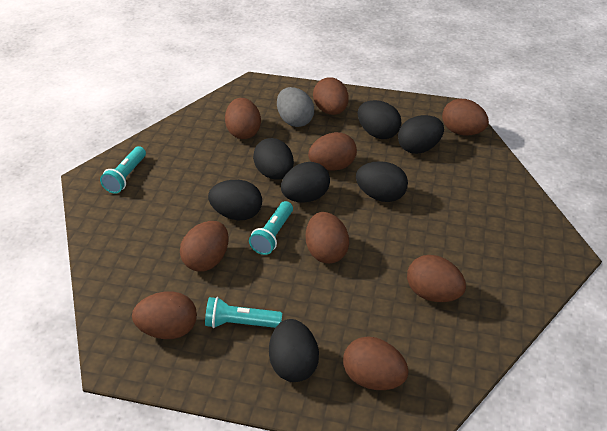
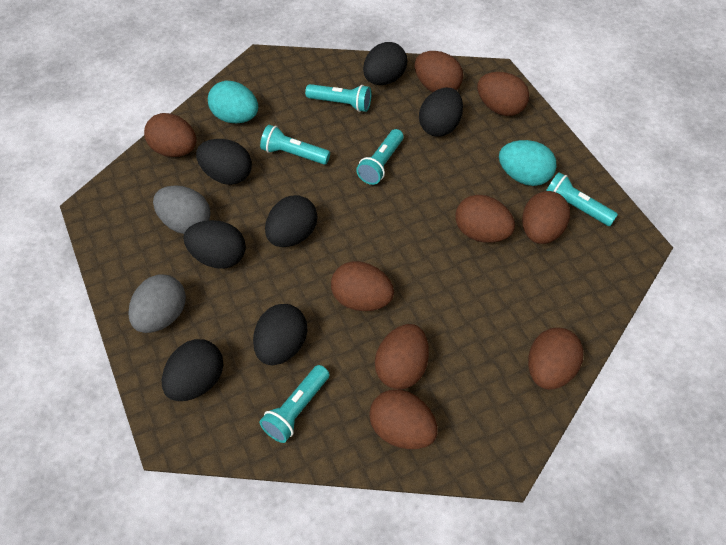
grey egg: 1 -> 2
turquoise egg: 0 -> 2
turquoise flashlight: 3 -> 5

